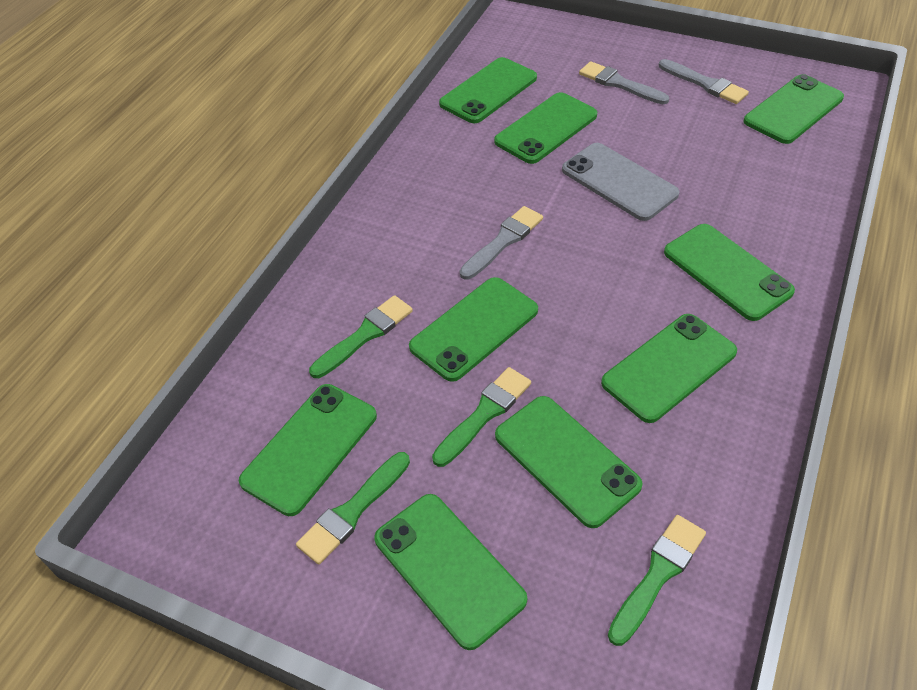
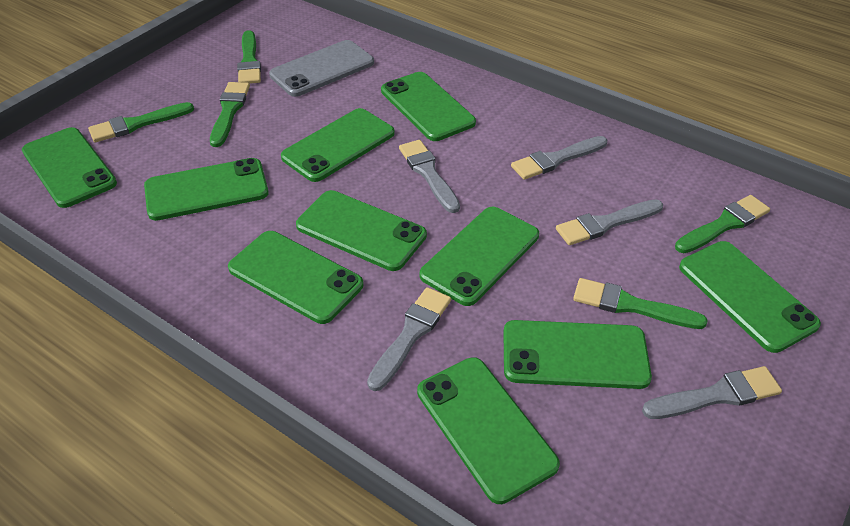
green brush: 4 -> 5
green phone: 9 -> 10
grey brush: 3 -> 5

